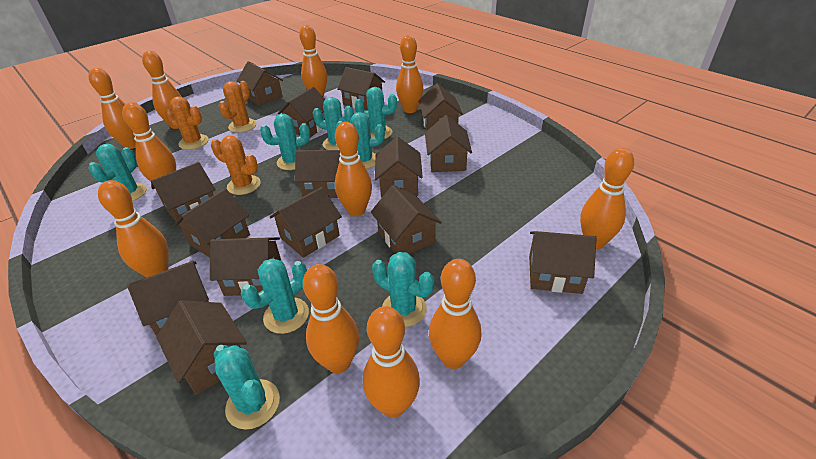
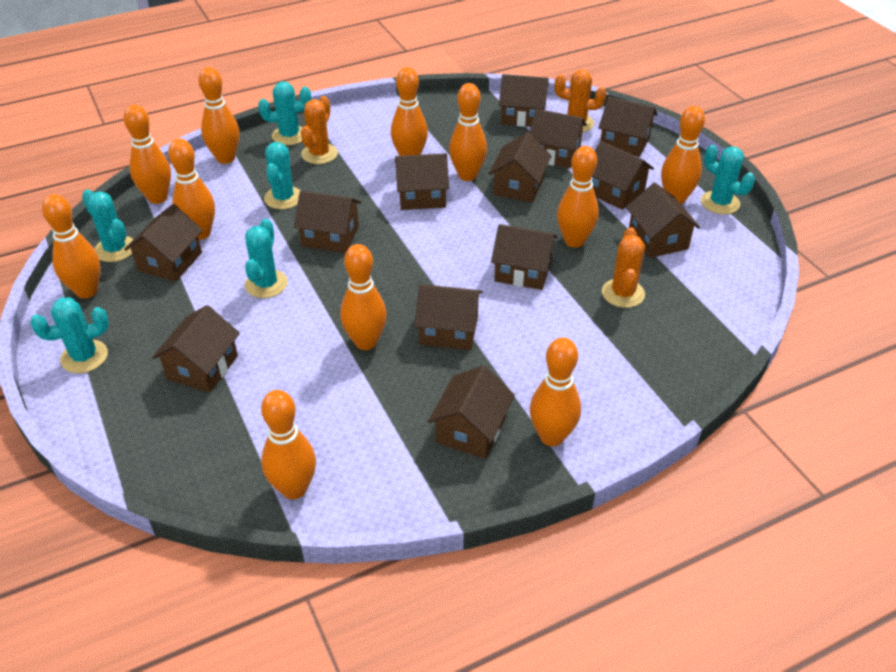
brown house: 15 -> 13
turquoise cactus: 8 -> 6

